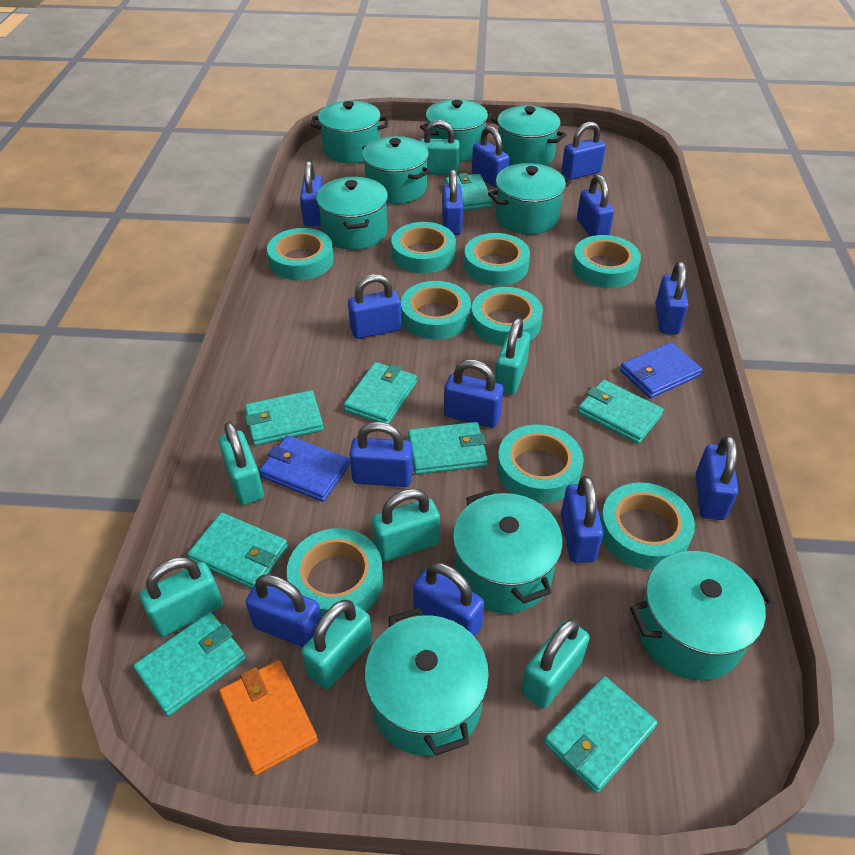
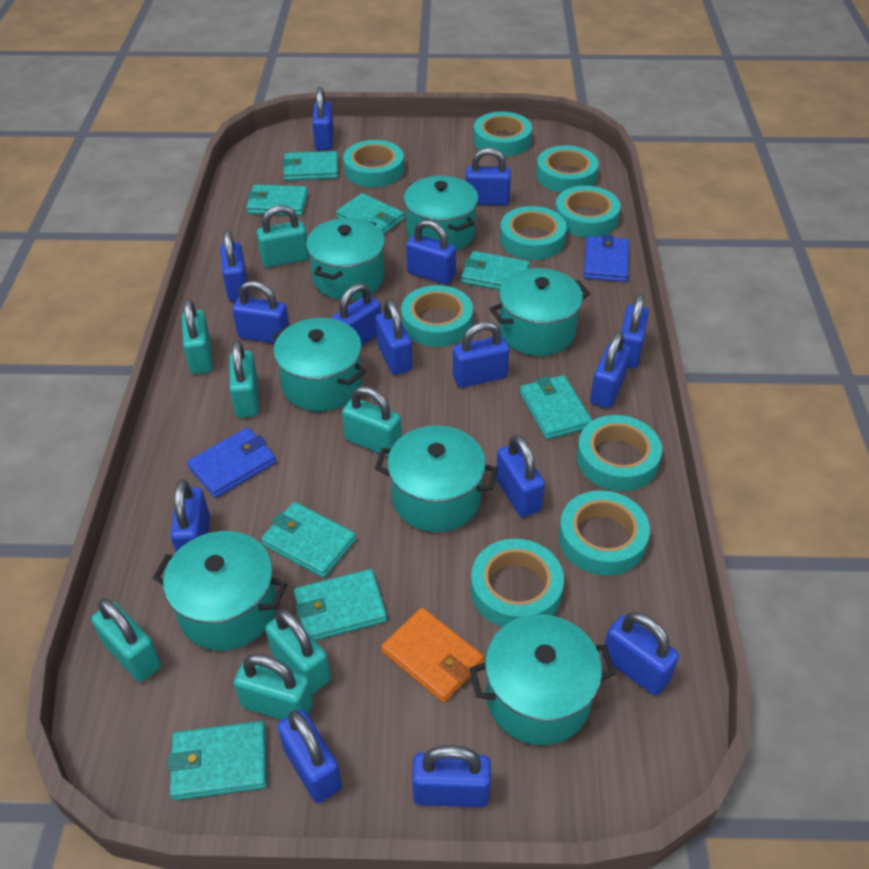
blue padlock: 13 -> 15
turquoise pot: 9 -> 7

